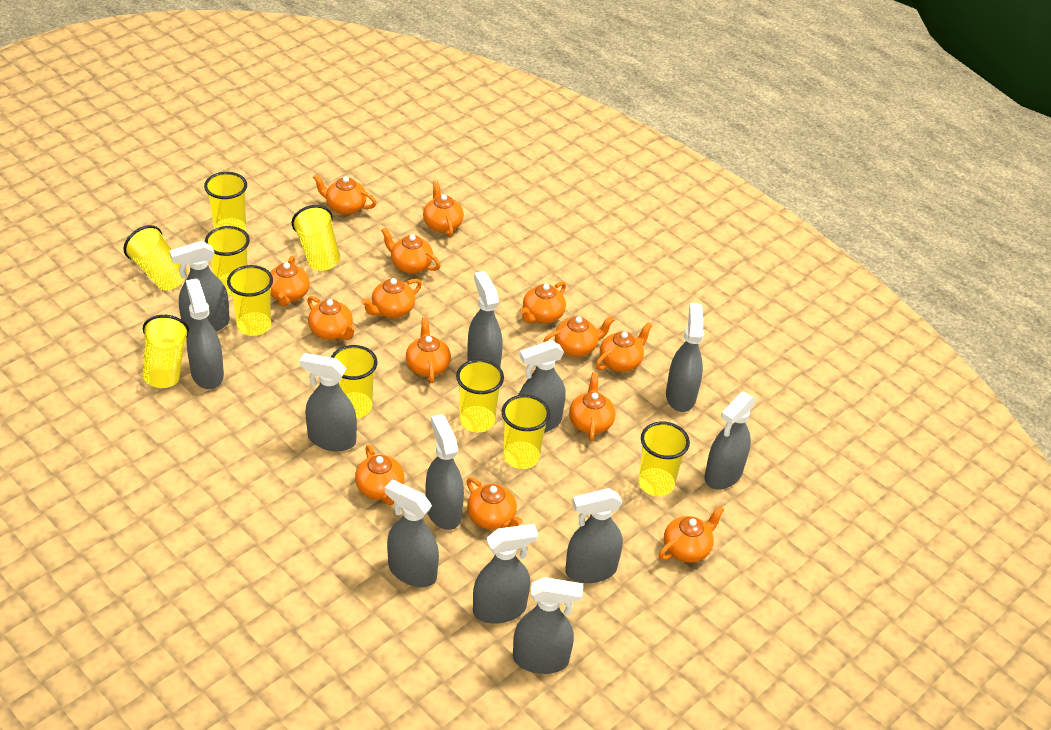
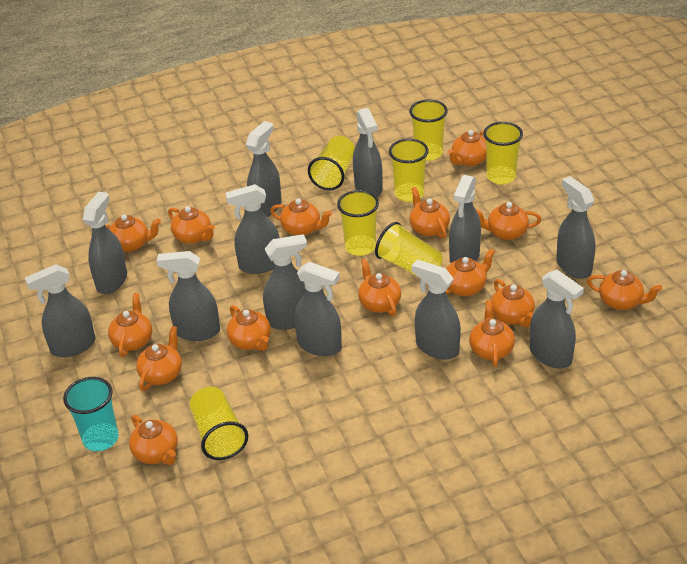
orange teapot: 14 -> 15
turquoise cup: 0 -> 1
yellow cup: 10 -> 7

